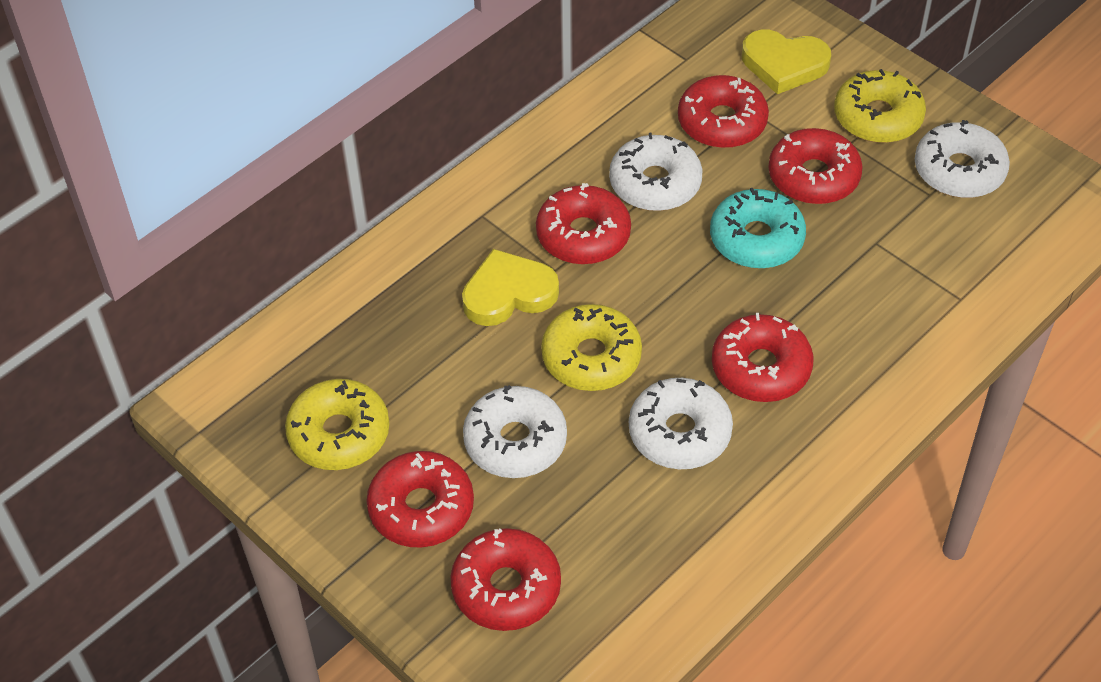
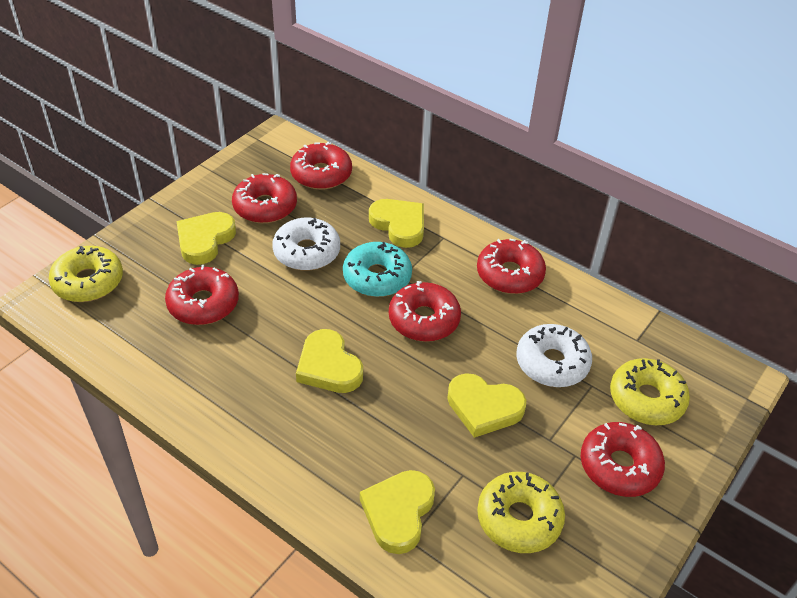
white donut: 4 -> 2
yellow heart: 2 -> 5

